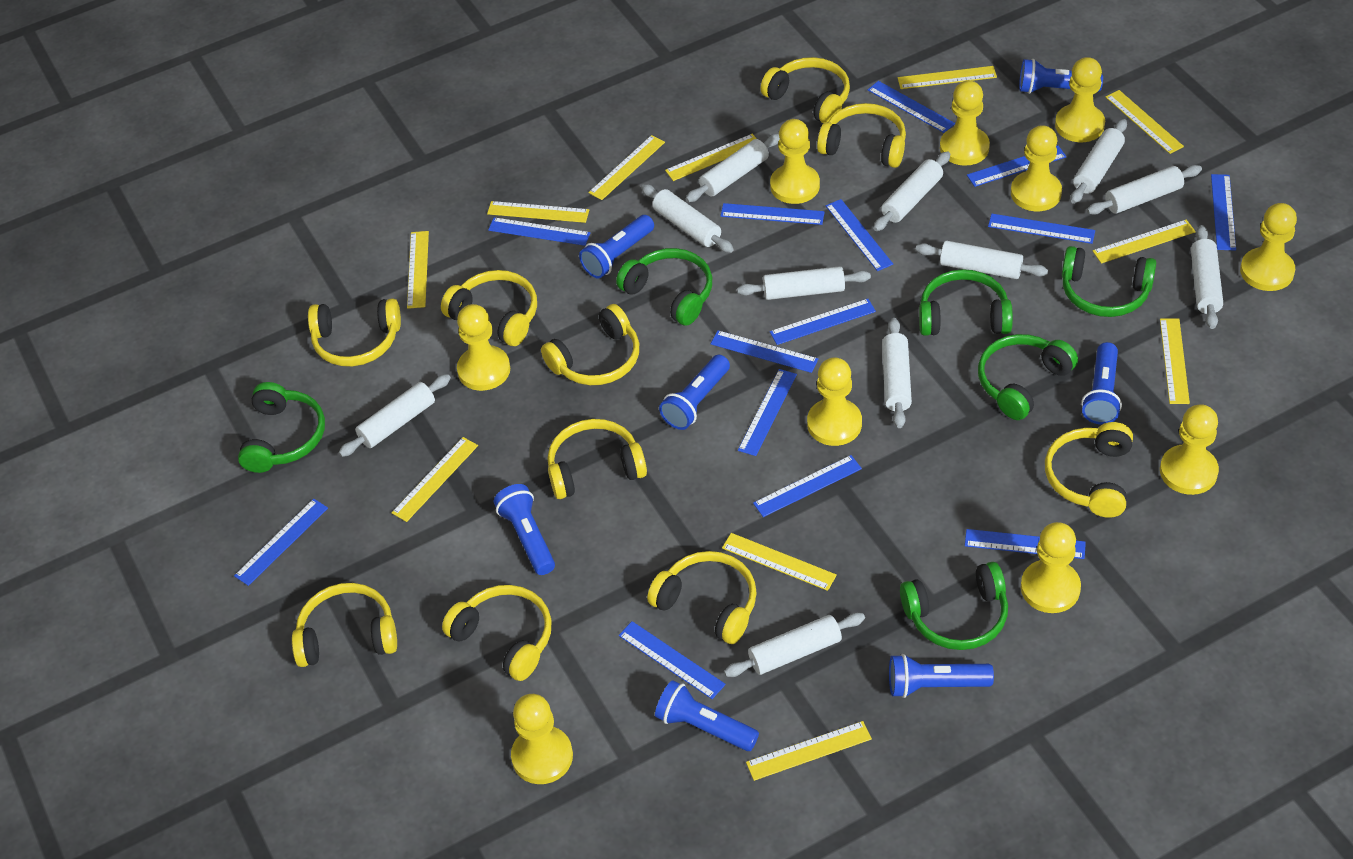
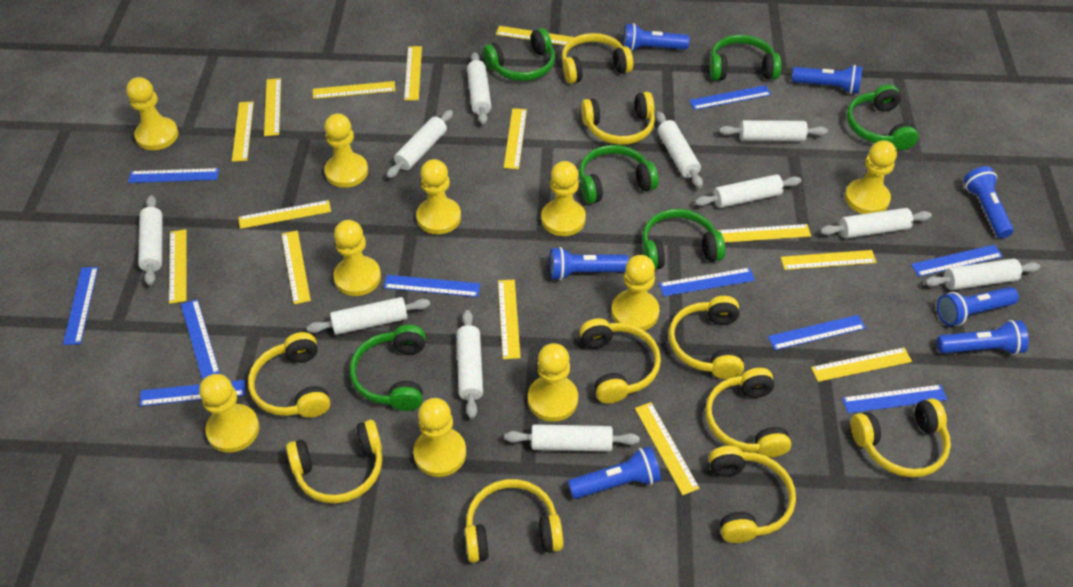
blue ruler: 14 -> 10
yellow ruler: 11 -> 14

